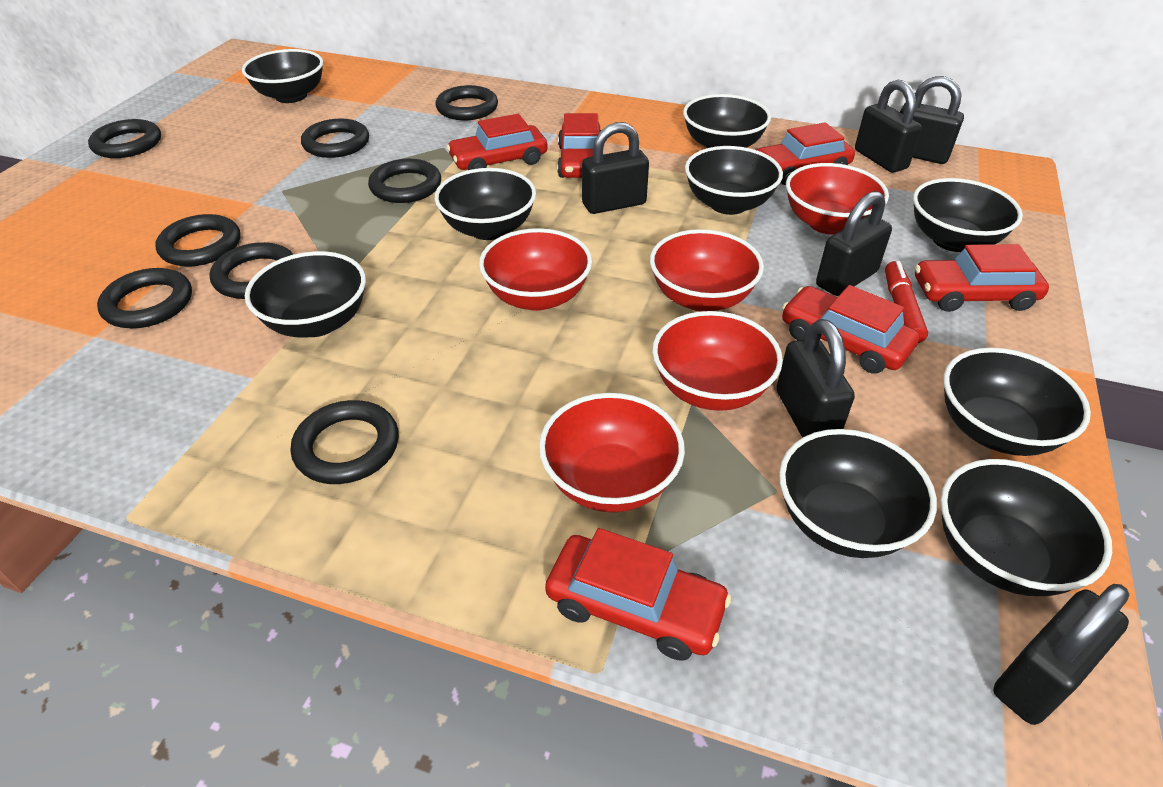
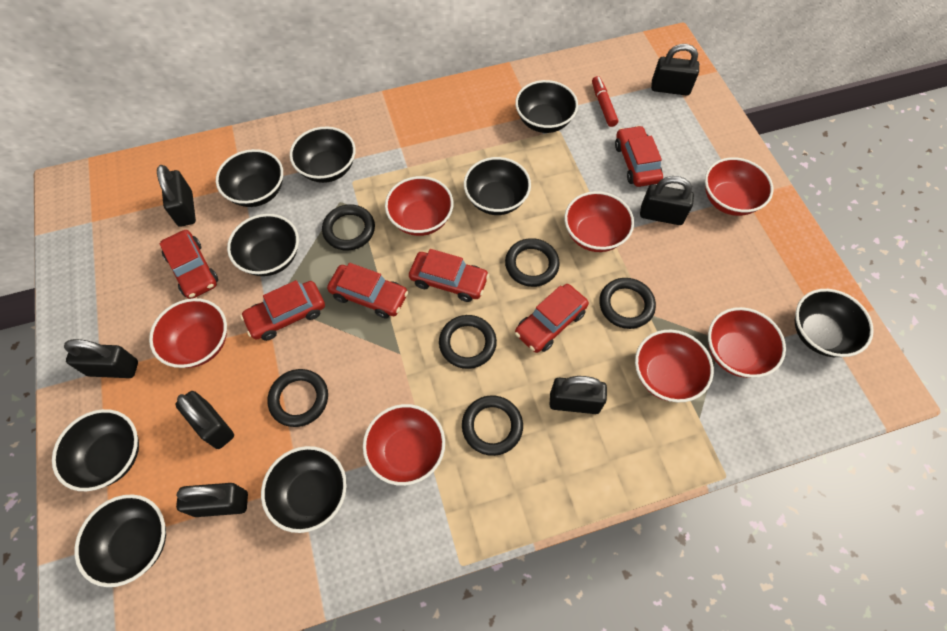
black padlock: 6 -> 7
black ring: 8 -> 6
red bowl: 5 -> 7

